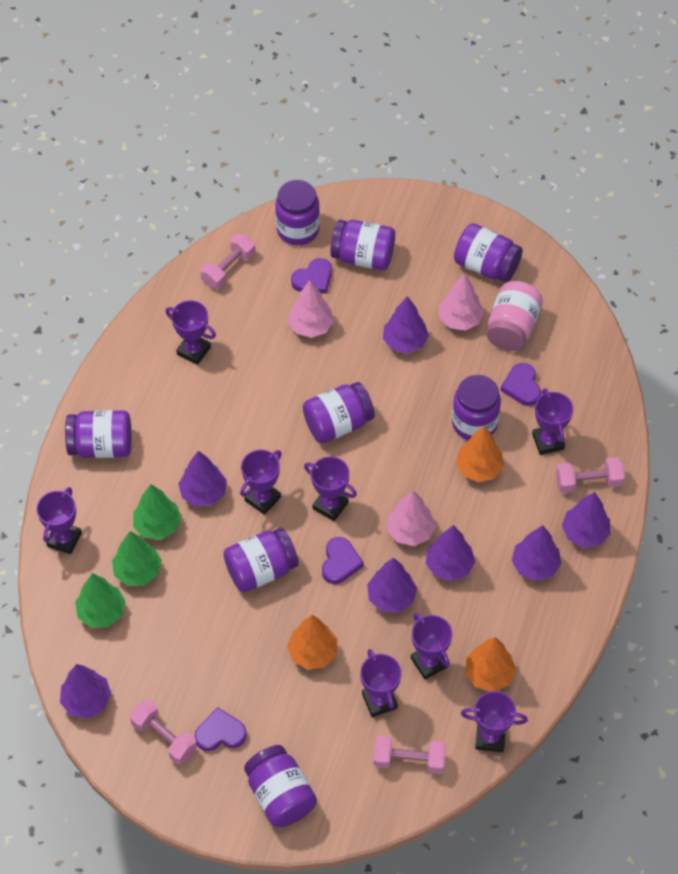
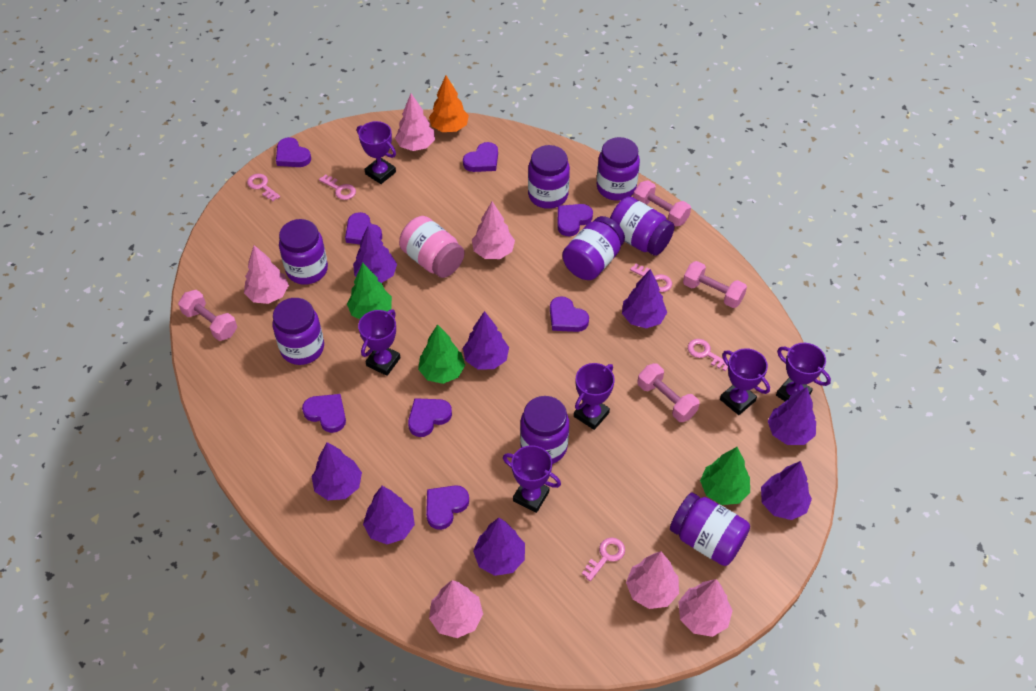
orange tree: 3 -> 1
pink key: 0 -> 5
pink tree: 3 -> 6
purple heart: 4 -> 8
purple tree: 7 -> 8
purple trophy: 8 -> 6

